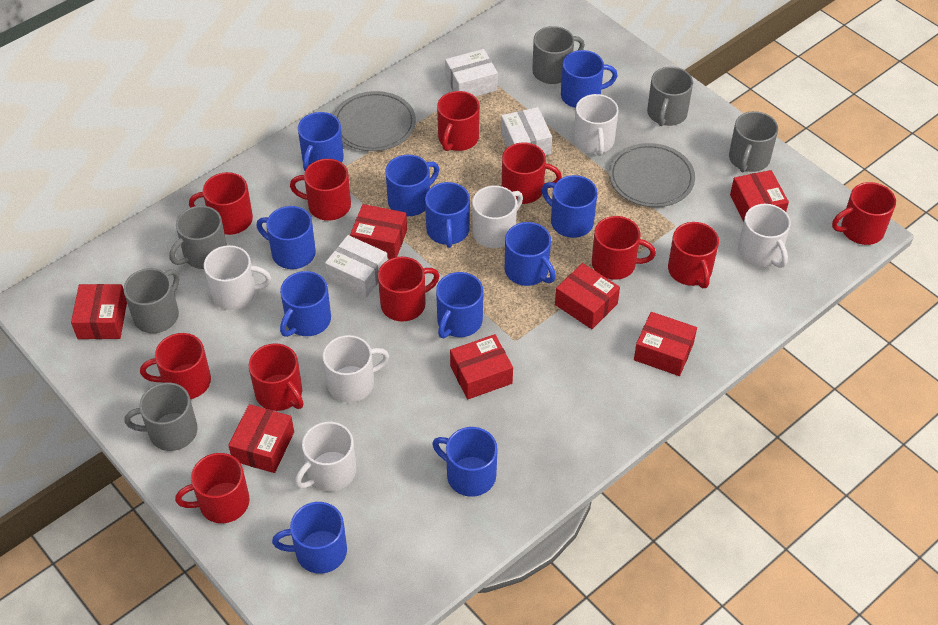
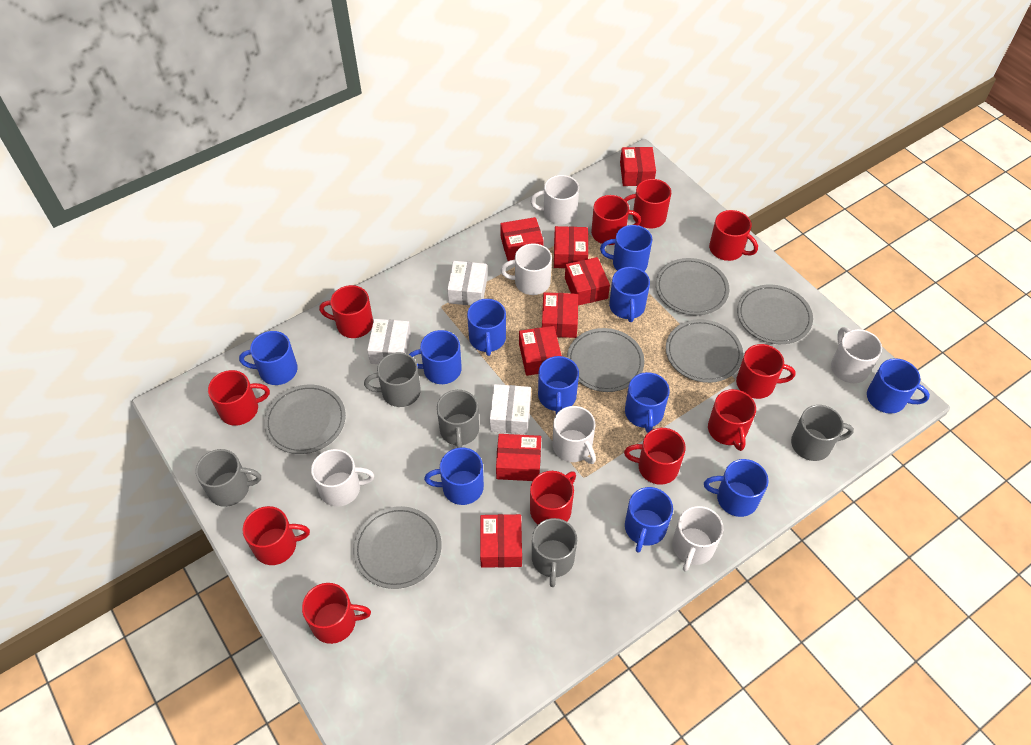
grey mug: 6 -> 5
grey plate: 2 -> 6
red box: 7 -> 8

